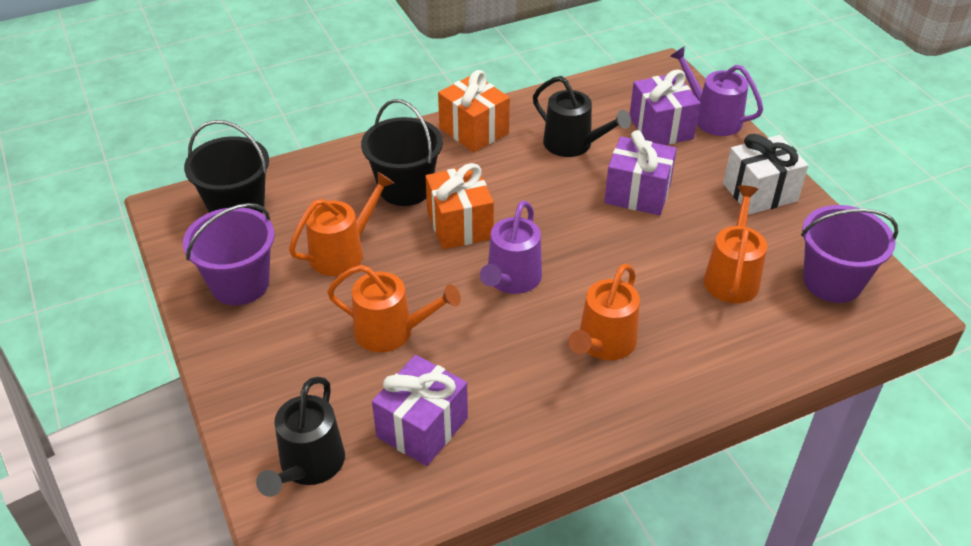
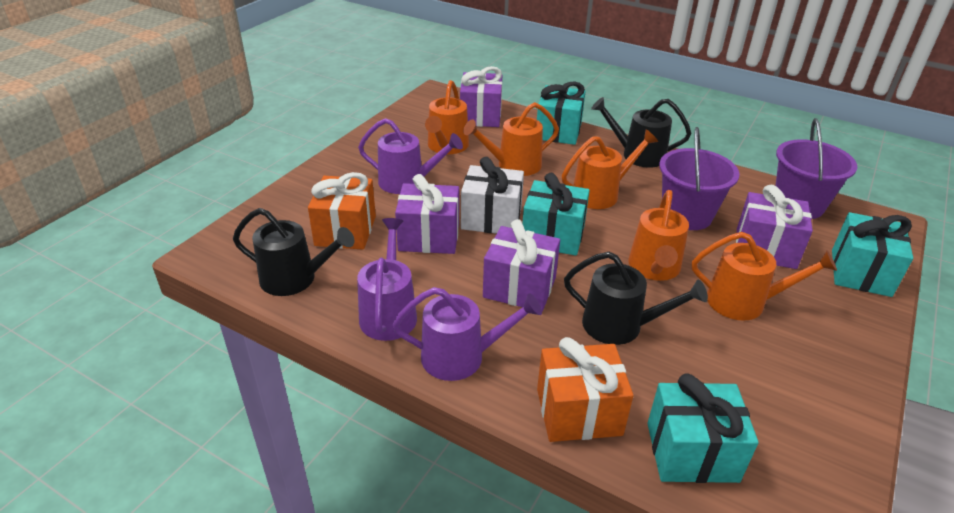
black bucket: 2 -> 0
black watering can: 2 -> 3
orange watering can: 4 -> 5
purple gift: 3 -> 4
purple watering can: 2 -> 3
turquoise gift: 0 -> 4

